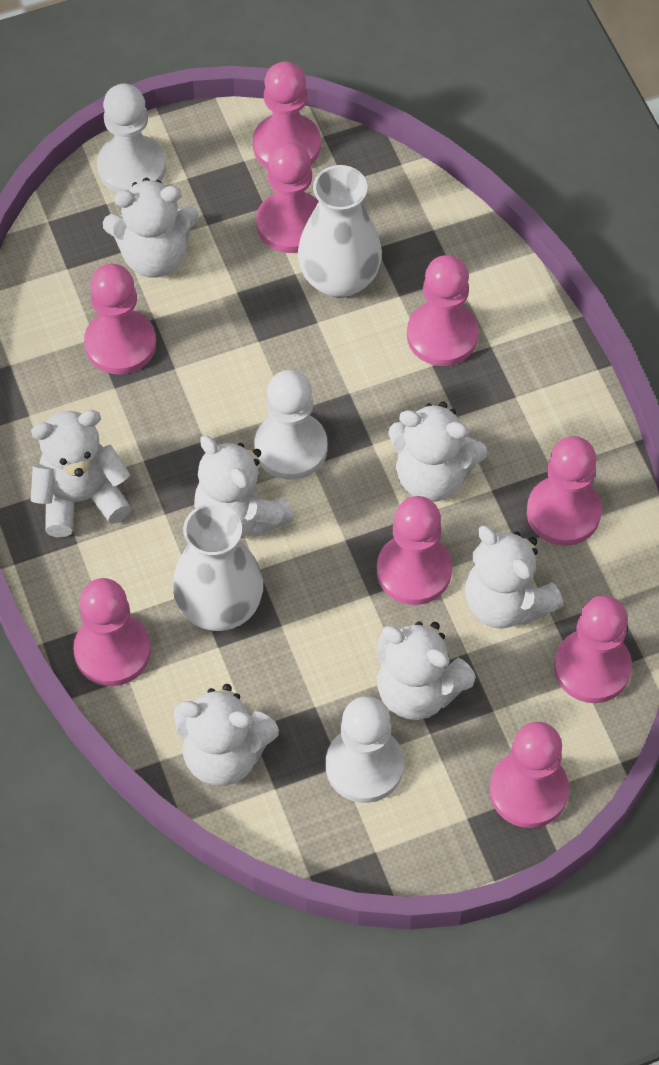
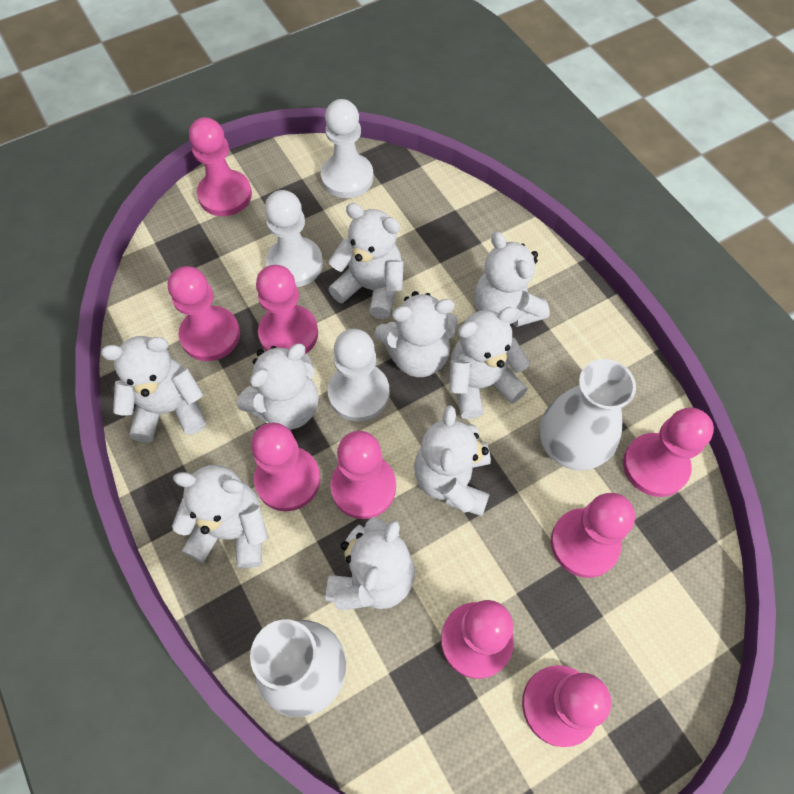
white teddy bear: 7 -> 9

